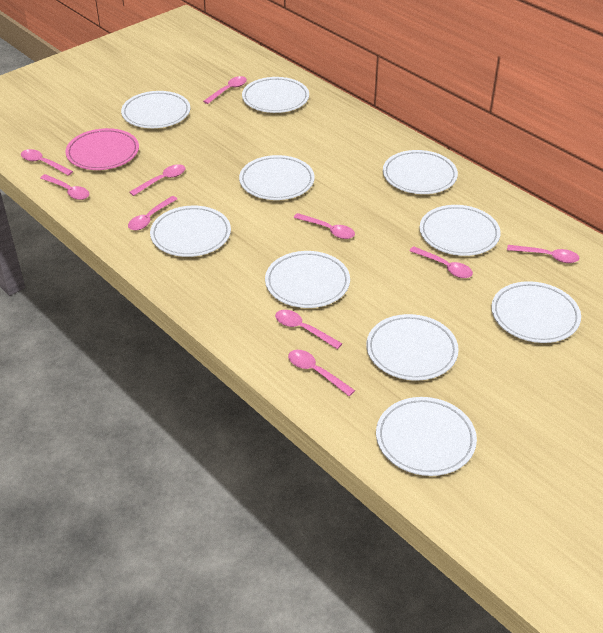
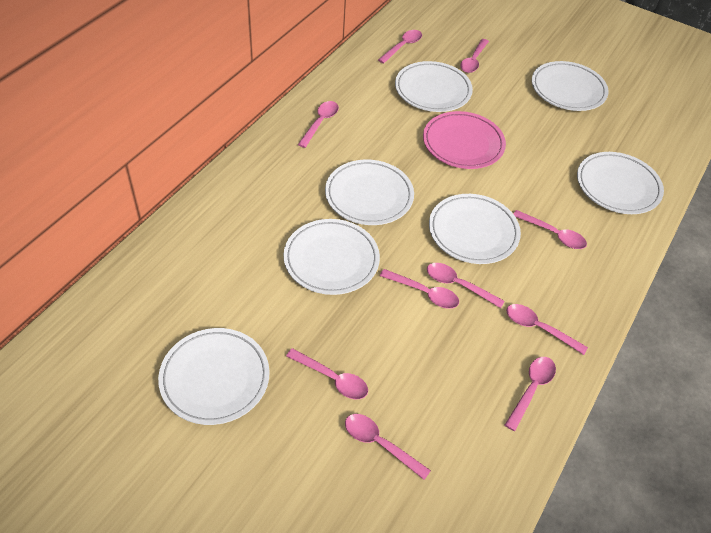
white plate: 10 -> 7

